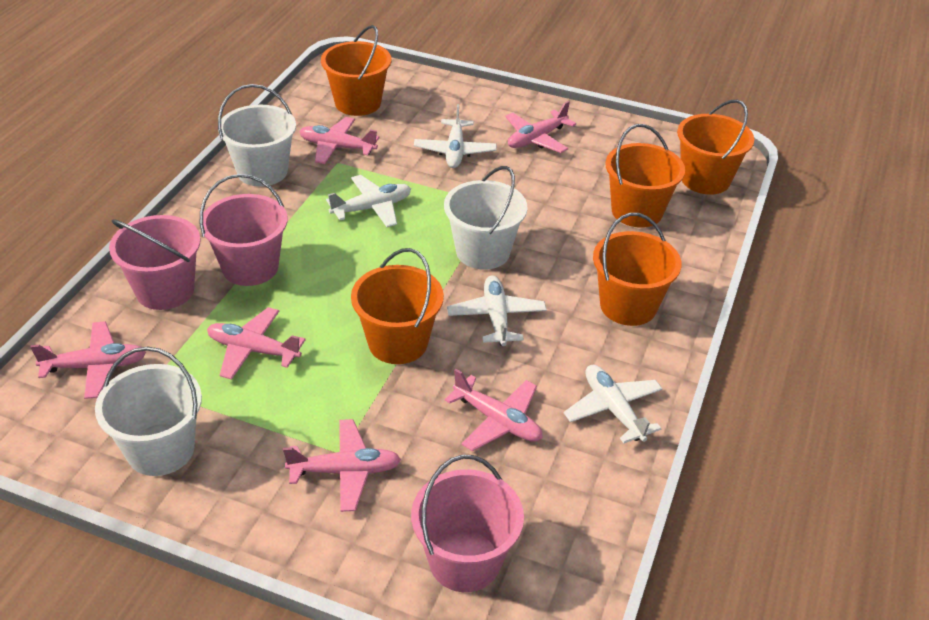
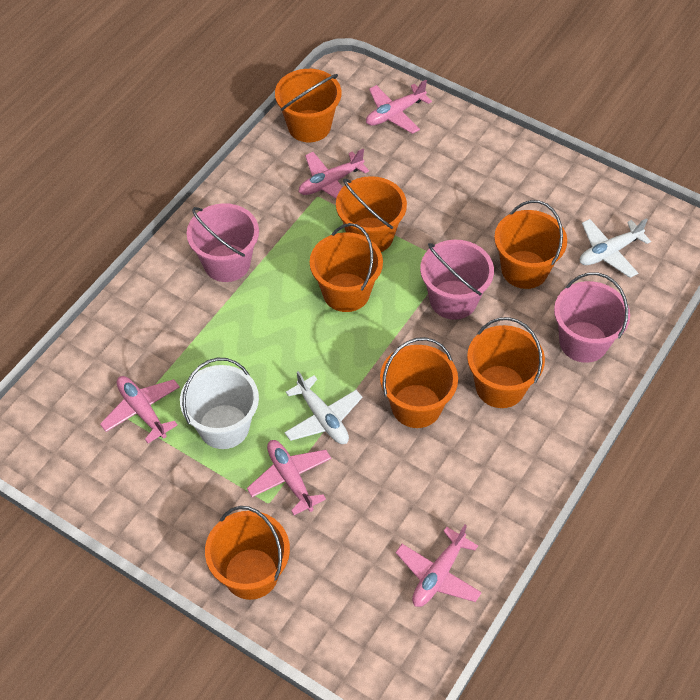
orange bucket: 5 -> 7
pink plane: 6 -> 5
white bucket: 3 -> 1
white plane: 4 -> 2

